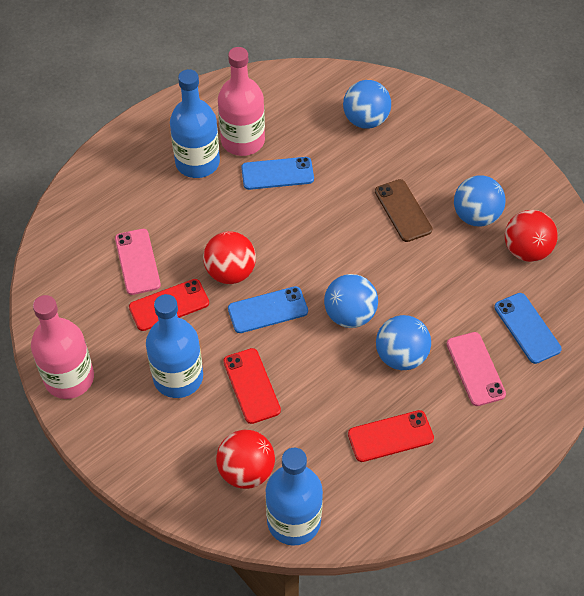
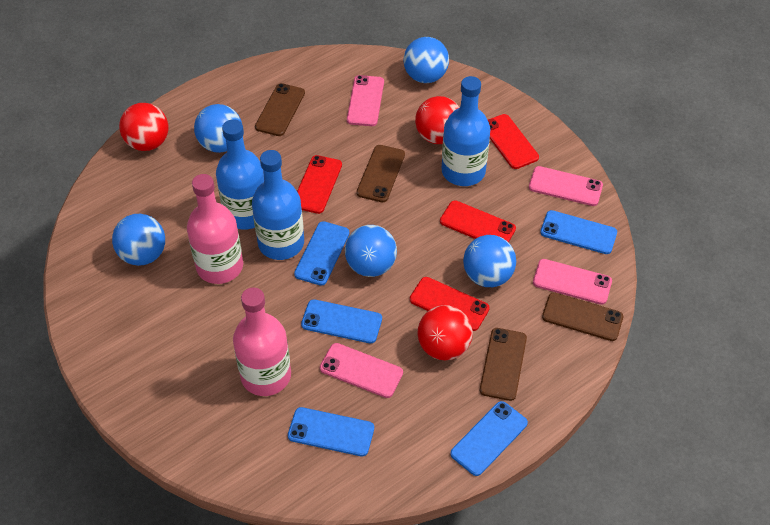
blue ball: 4 -> 5
blue phone: 3 -> 5
brown phone: 1 -> 4
pink phone: 2 -> 4
red phone: 3 -> 4

